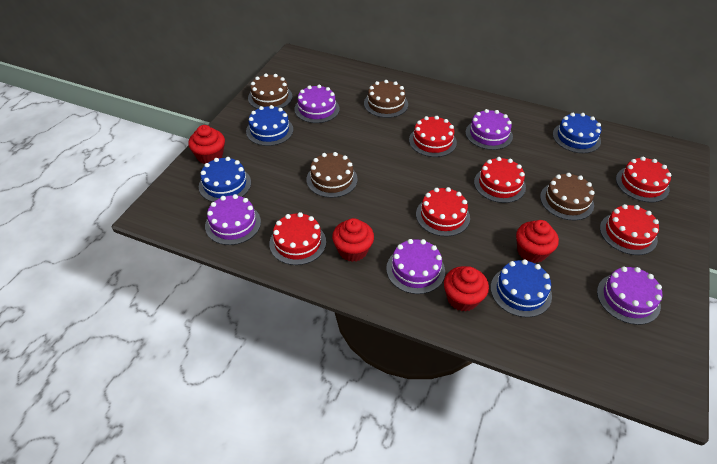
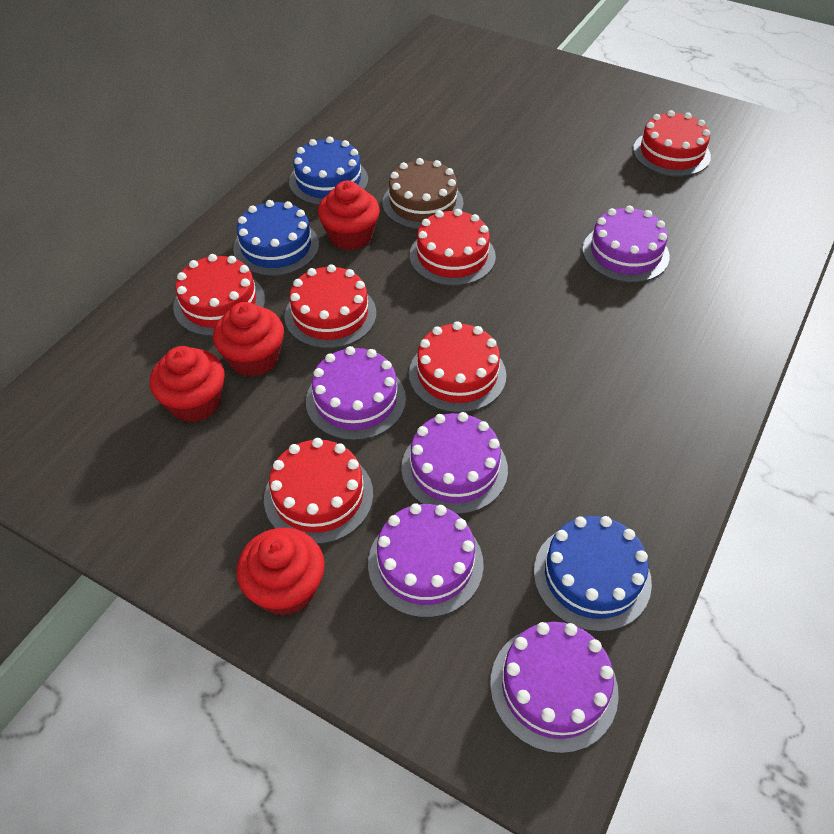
blue cake: 4 -> 3
brown cake: 4 -> 1

